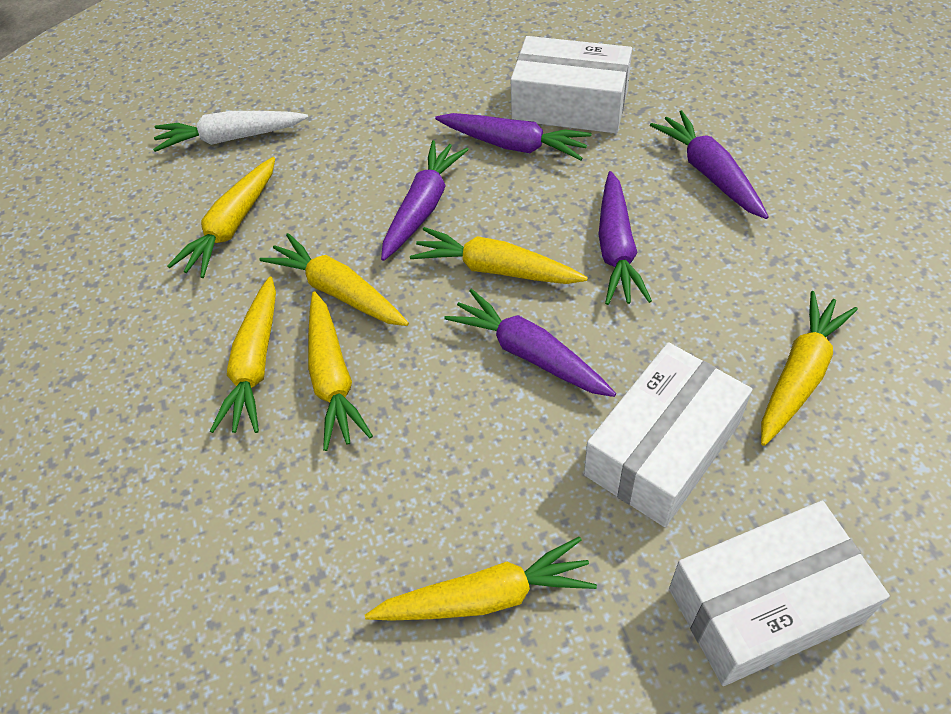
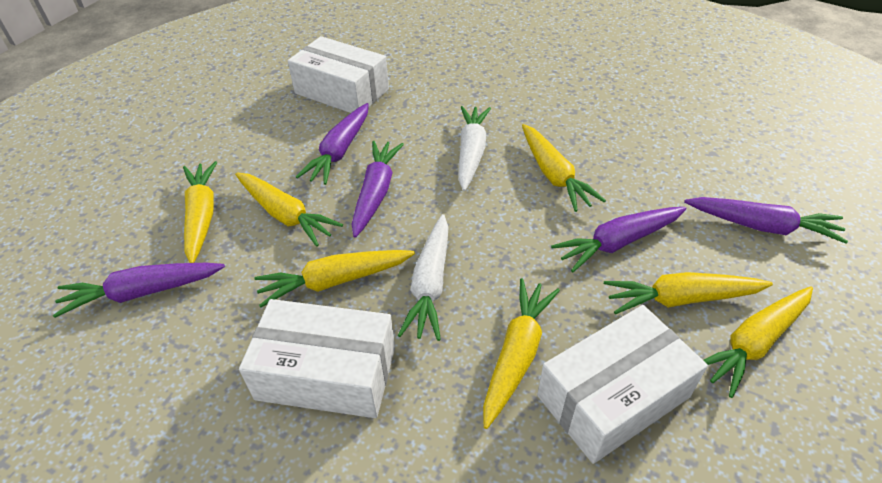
white carrot: 1 -> 2

